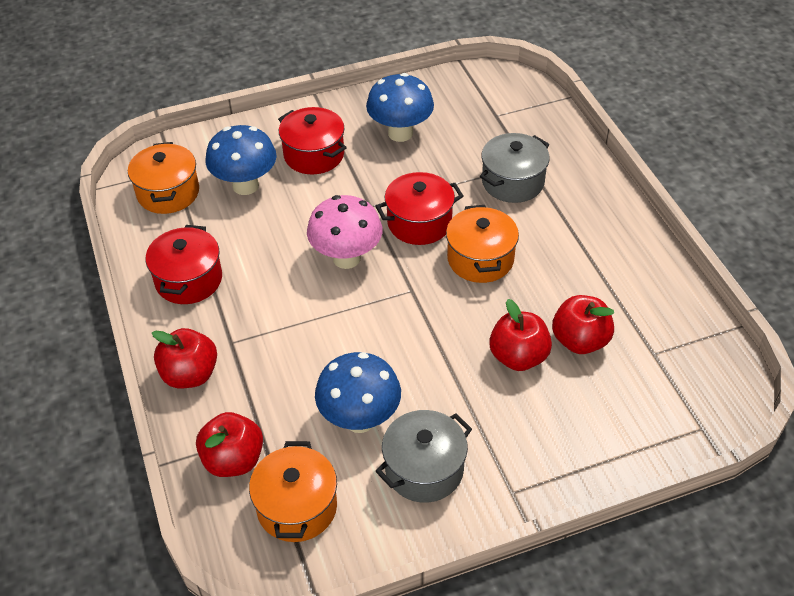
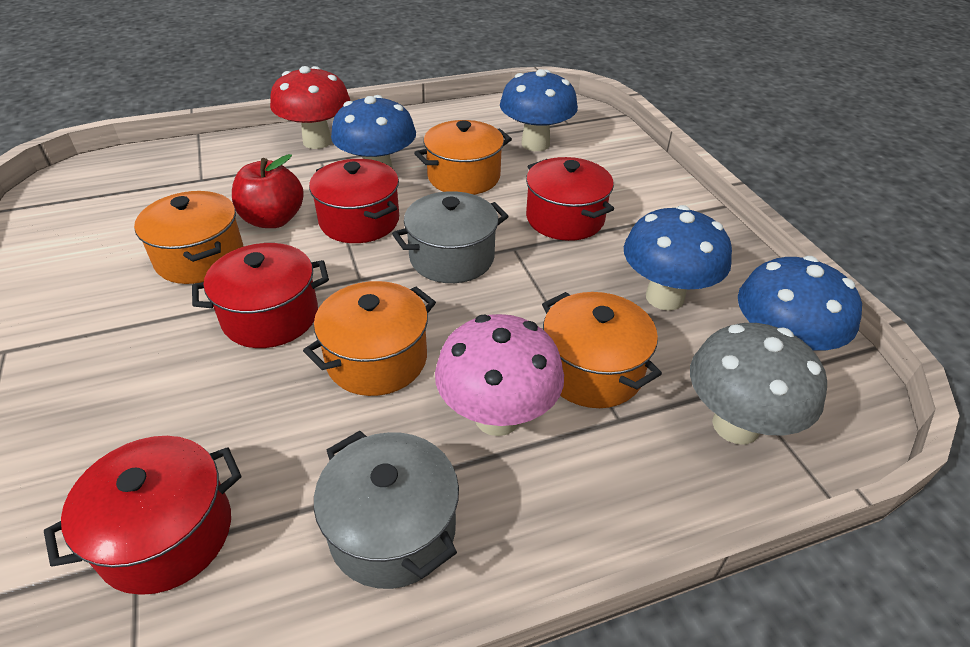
blue mushroom: 3 -> 4
grey mushroom: 0 -> 1
orange pot: 3 -> 4
red apple: 4 -> 1
red mushroom: 0 -> 1
red pot: 3 -> 4

